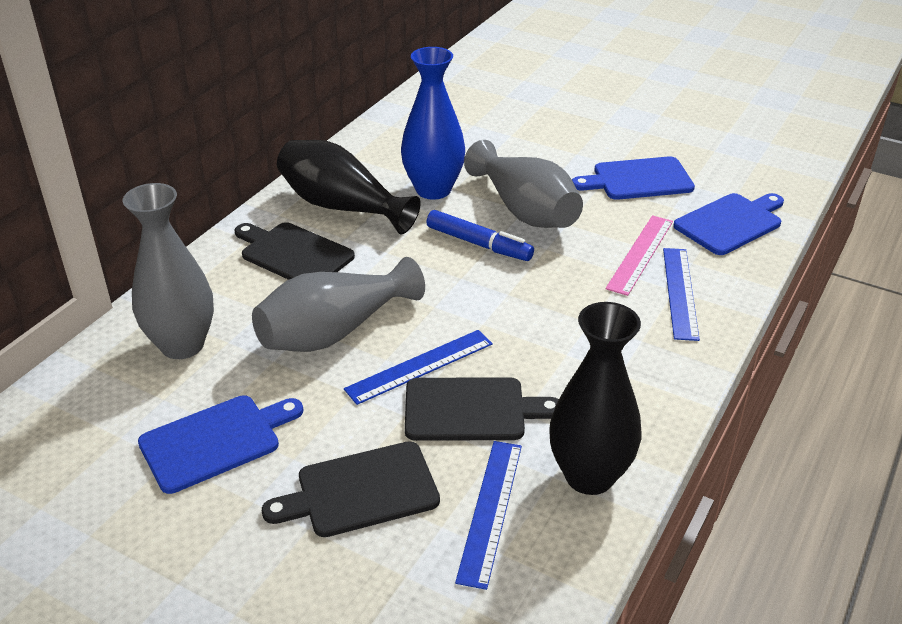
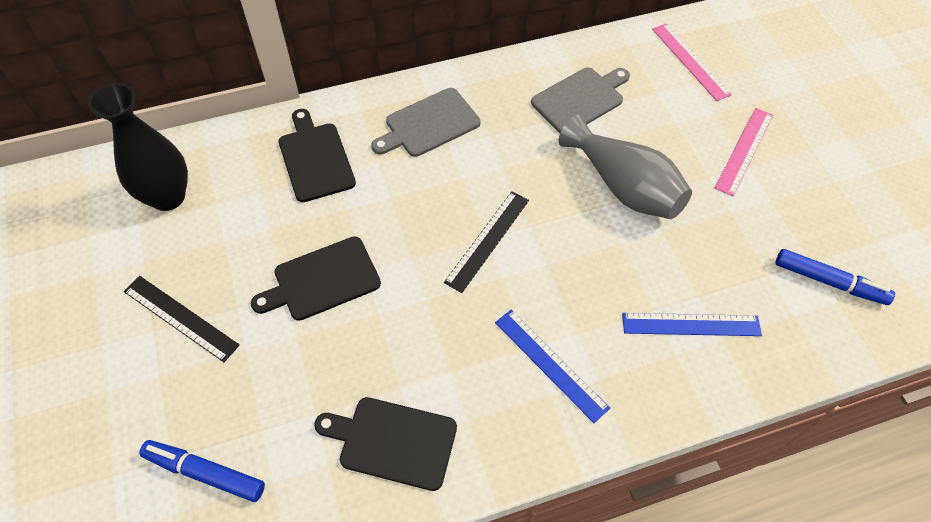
black ruler: 0 -> 2
black vase: 2 -> 1
blue cutting board: 3 -> 0
blue marker: 1 -> 2
blue ruler: 3 -> 2
blue vase: 1 -> 0
grey cutting board: 0 -> 2
grey vase: 3 -> 1
pink ruler: 1 -> 2

